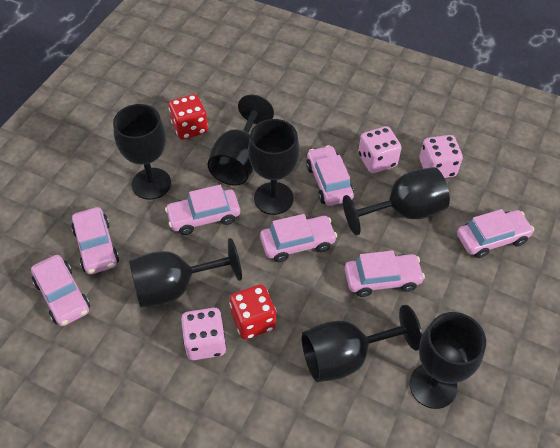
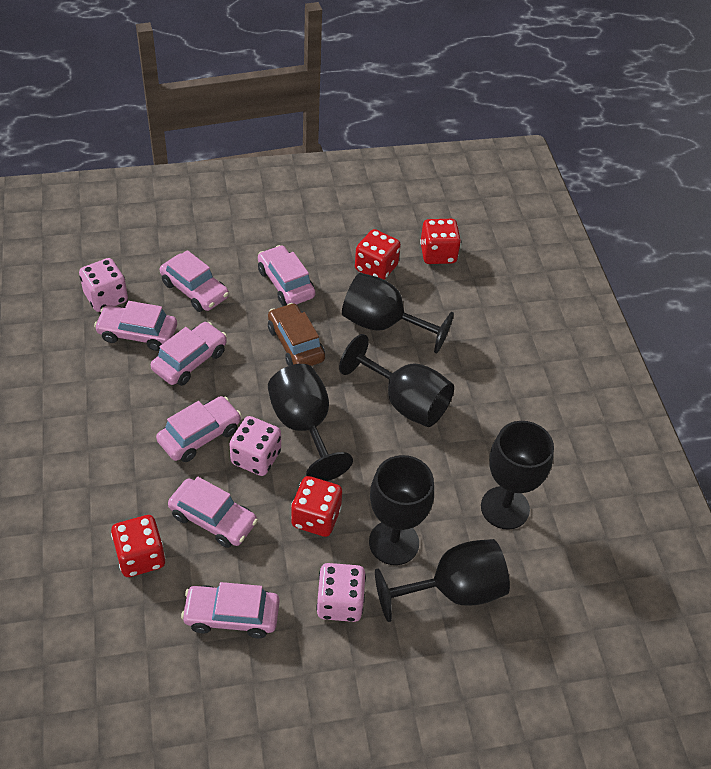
black goblet: 7 -> 6
brown car: 0 -> 1
red dice: 2 -> 4

